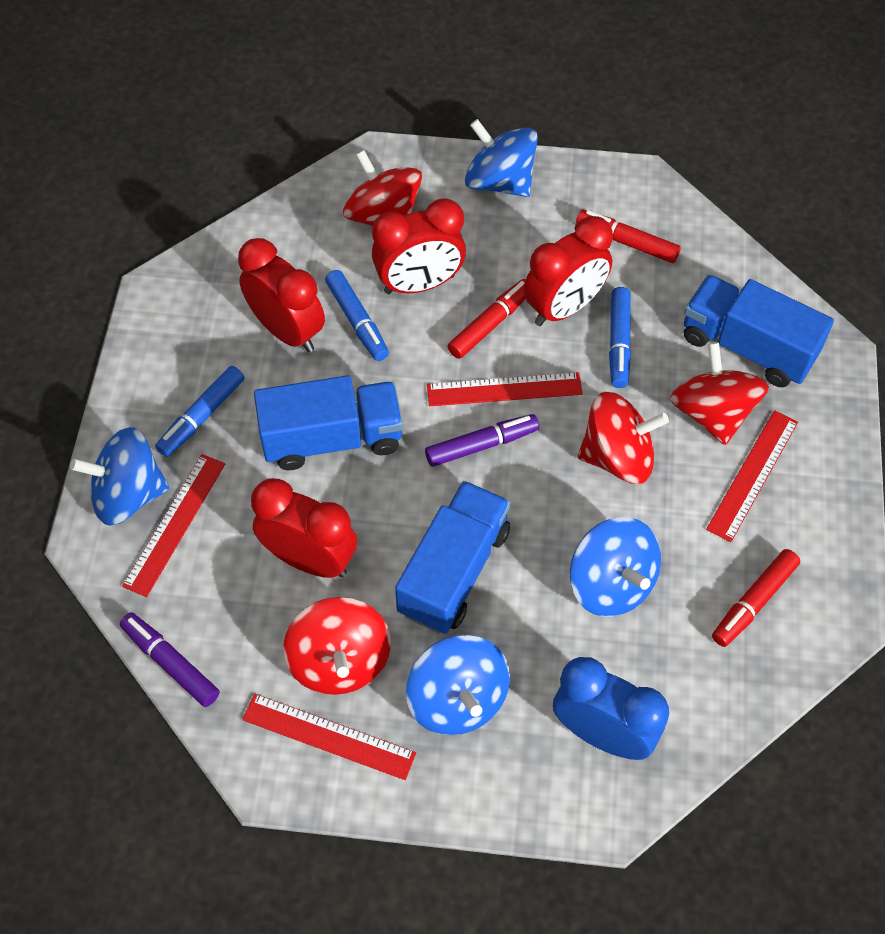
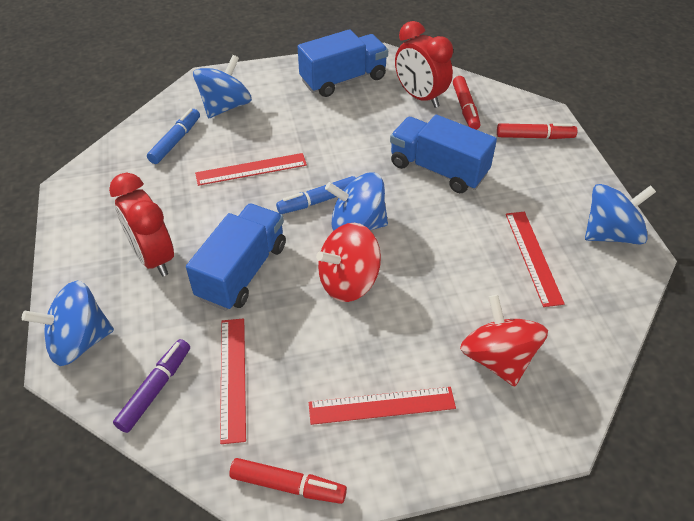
blue clock: 1 -> 0
blue marker: 3 -> 2
purple marker: 2 -> 1
red clock: 4 -> 2
red spinning top: 4 -> 2

